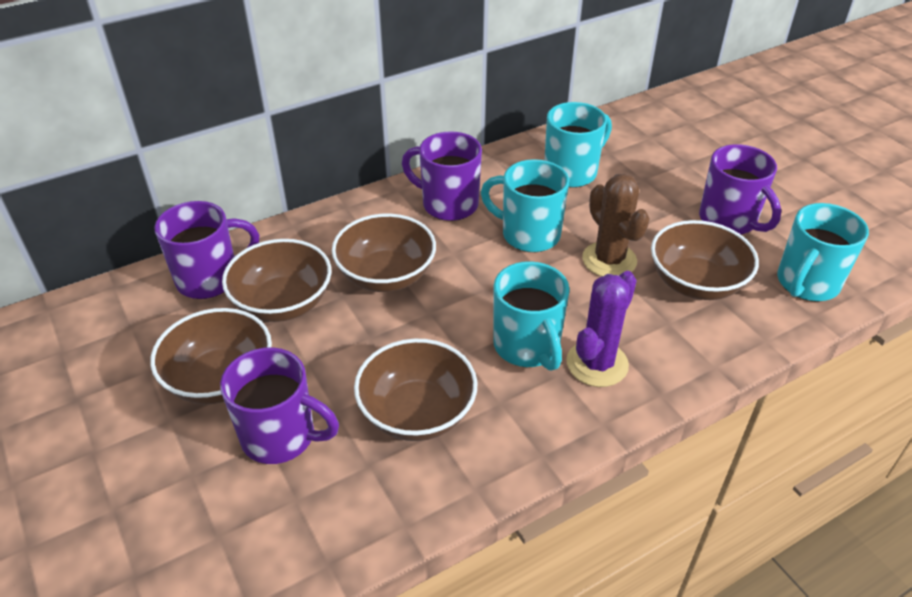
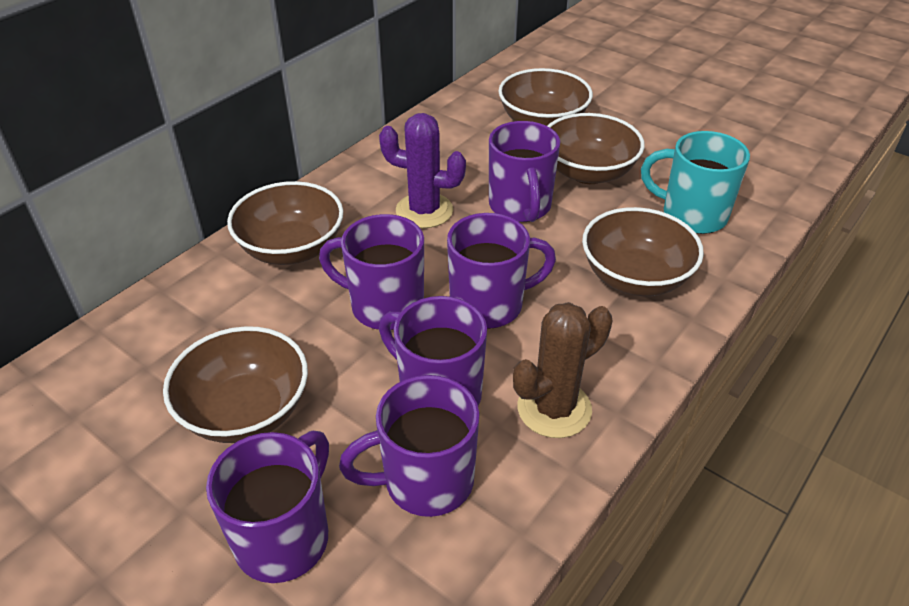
purple mug: 4 -> 6
turquoise mug: 4 -> 1

